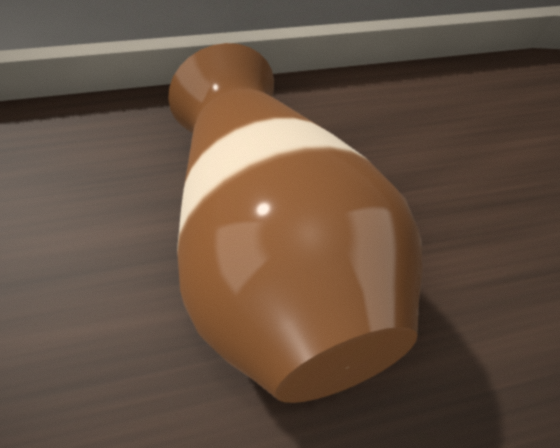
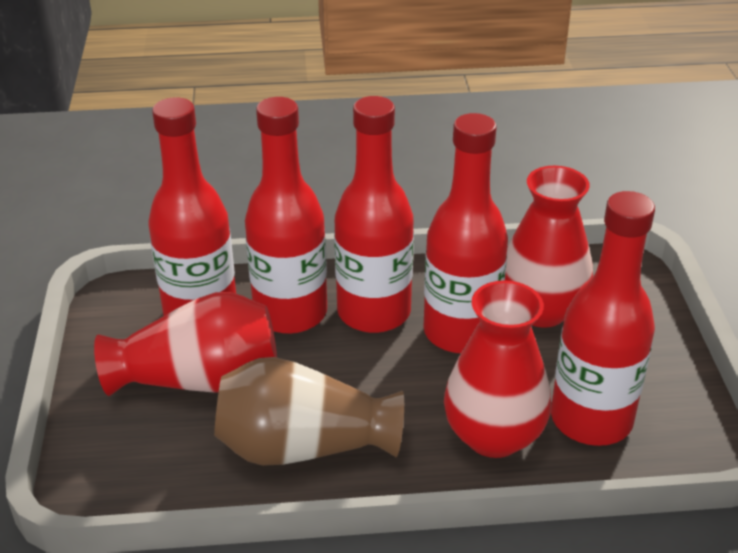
red bottle: 0 -> 5
red vase: 0 -> 3

